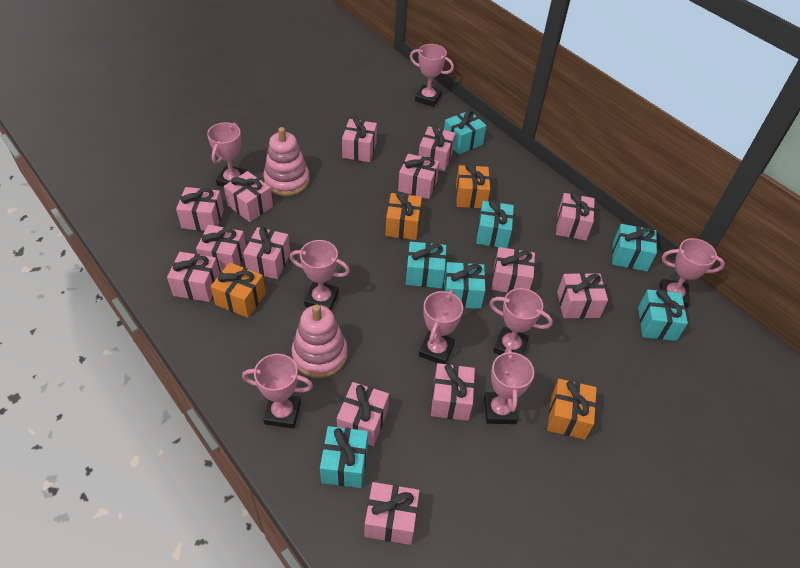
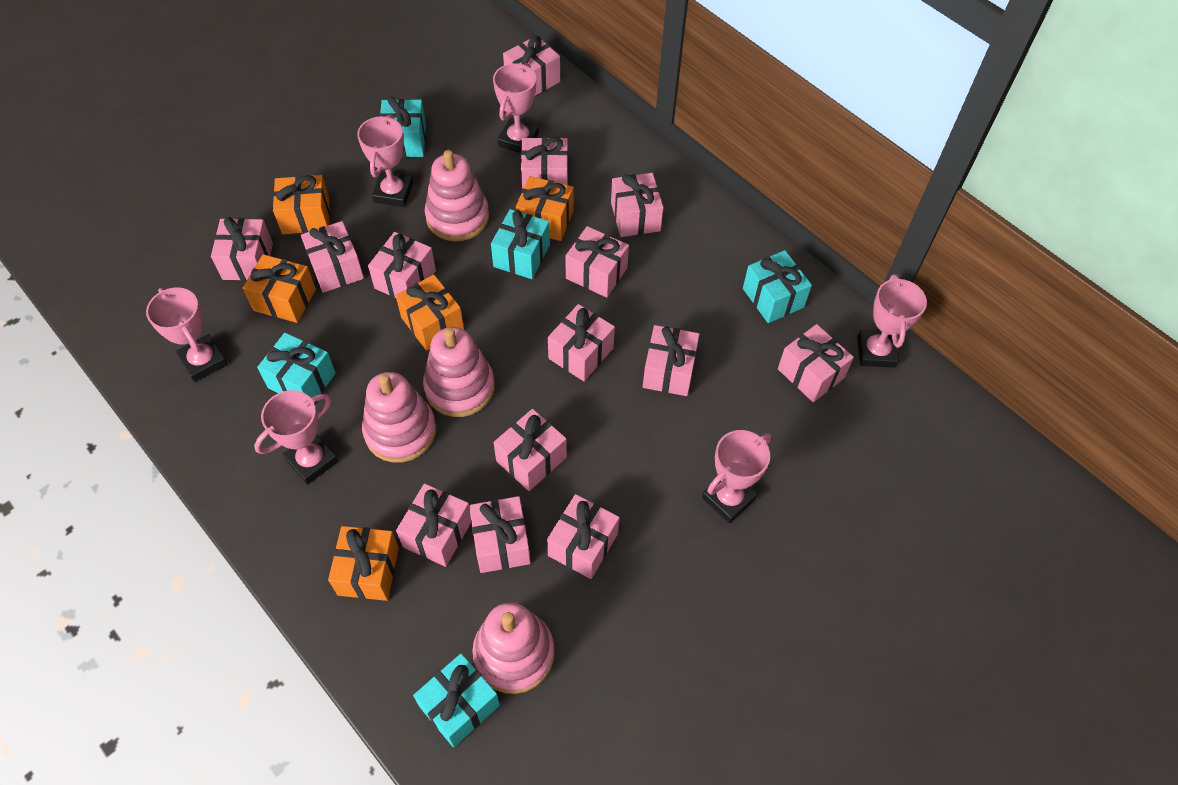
orange gift: 4 -> 5
pink stacking toy: 2 -> 4
pink trophy: 8 -> 6
turquoise gift: 7 -> 5

